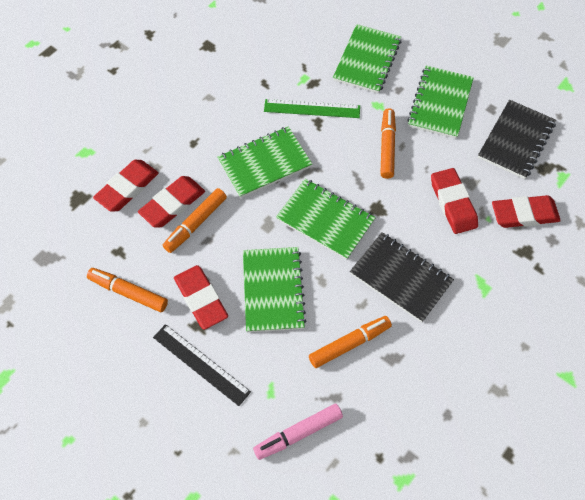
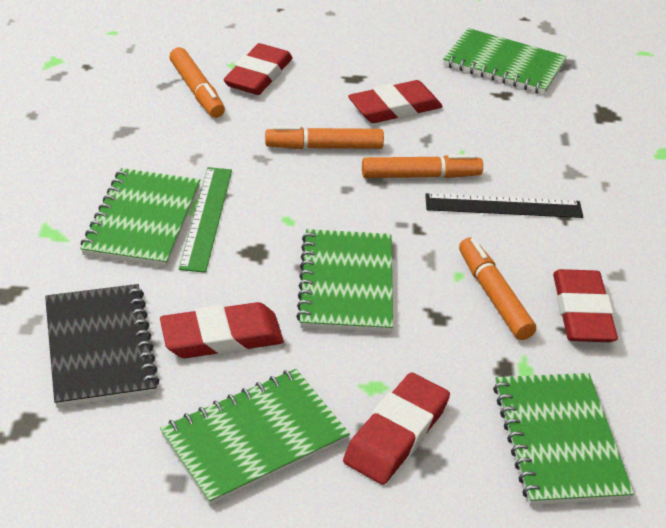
black notebook: 2 -> 1
pink marker: 1 -> 0

